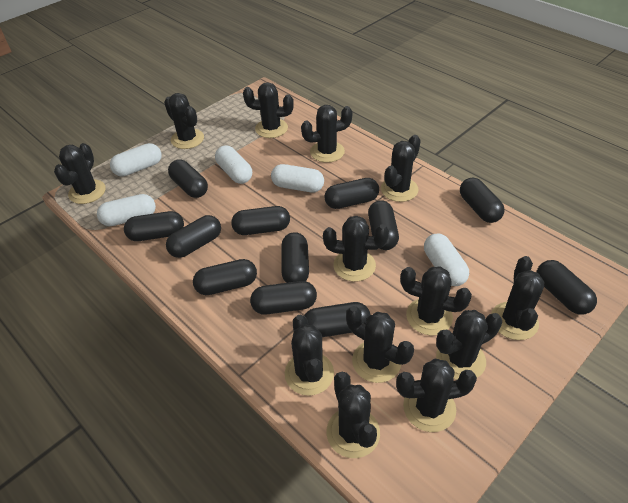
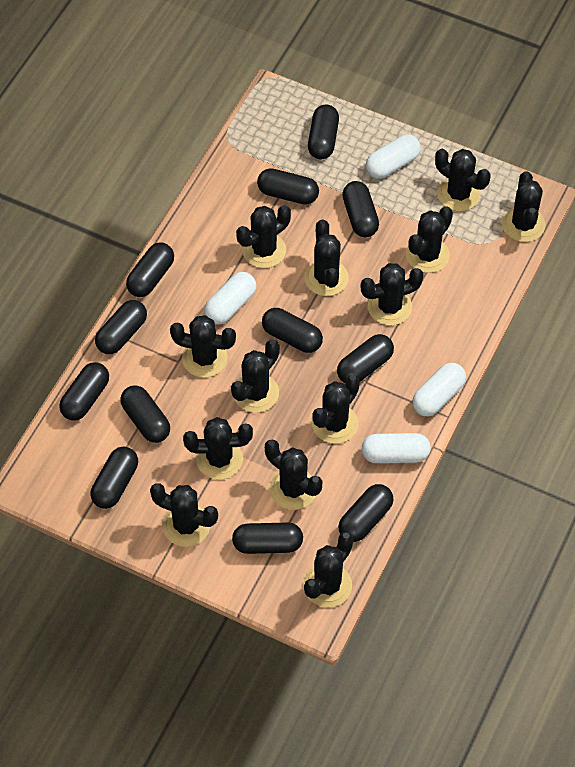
white capsule: 5 -> 4

